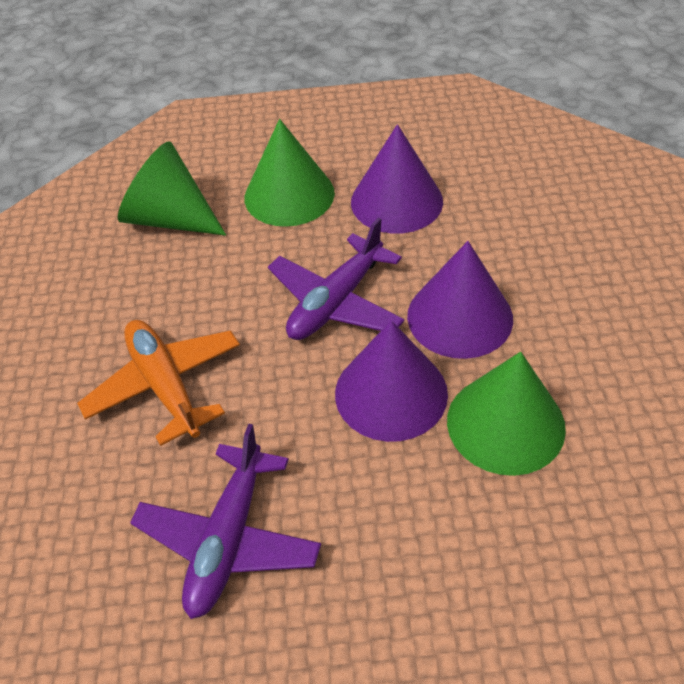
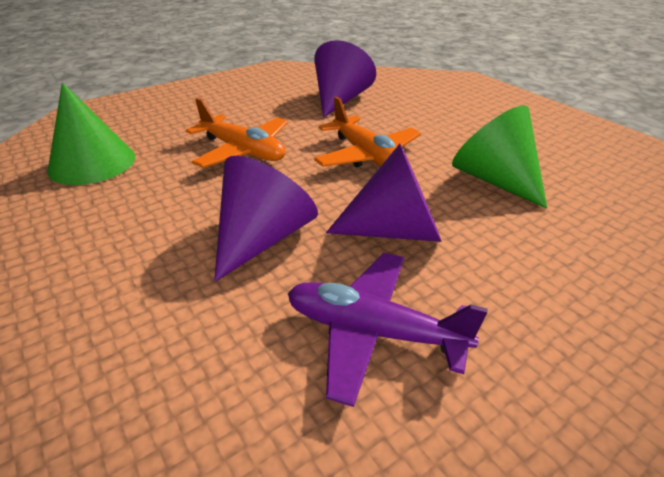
green cone: 3 -> 2
orange plane: 1 -> 2
purple plane: 2 -> 1

